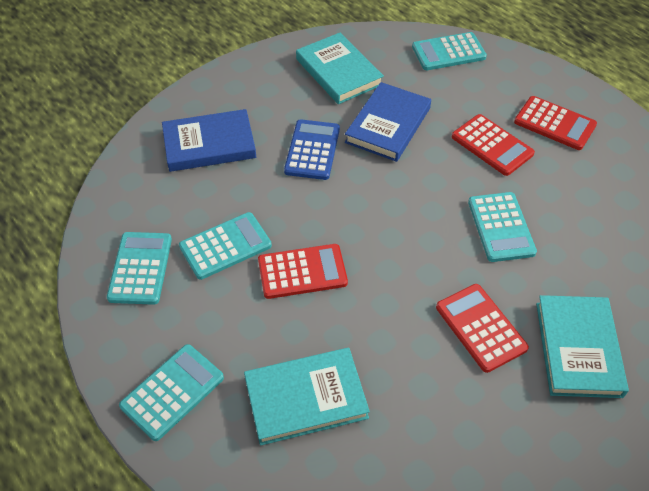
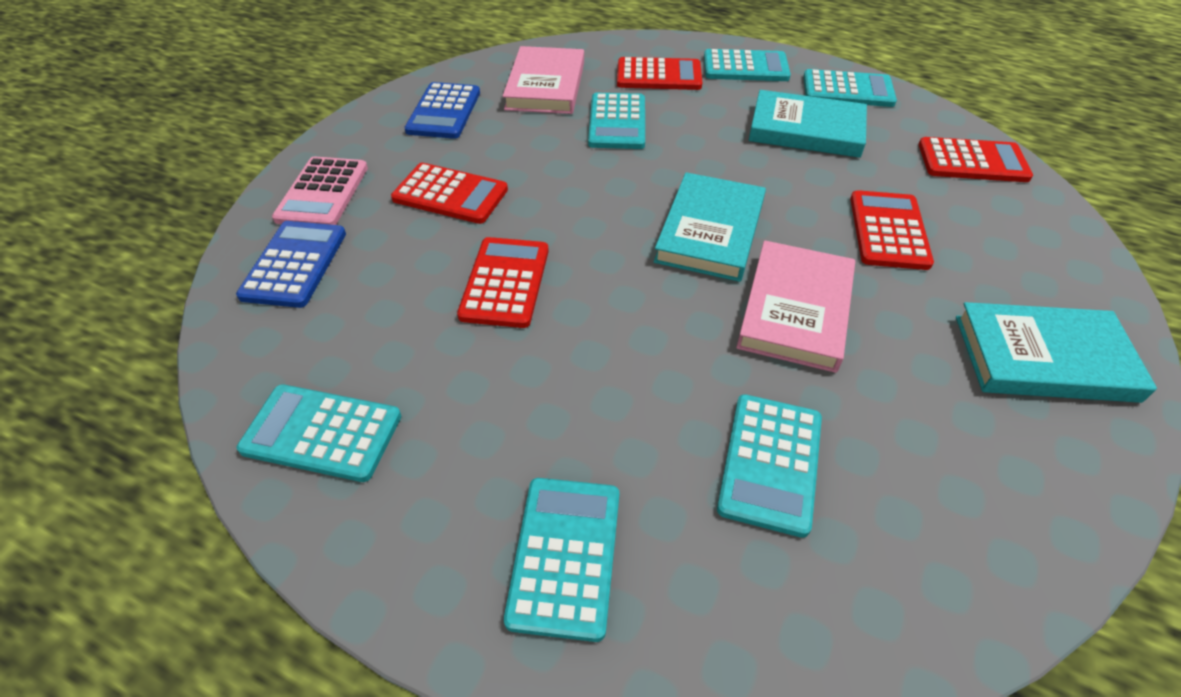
blue book: 2 -> 0
blue calculator: 1 -> 2
pink book: 0 -> 2
pink calculator: 0 -> 1
red calculator: 4 -> 5
turquoise calculator: 5 -> 6

